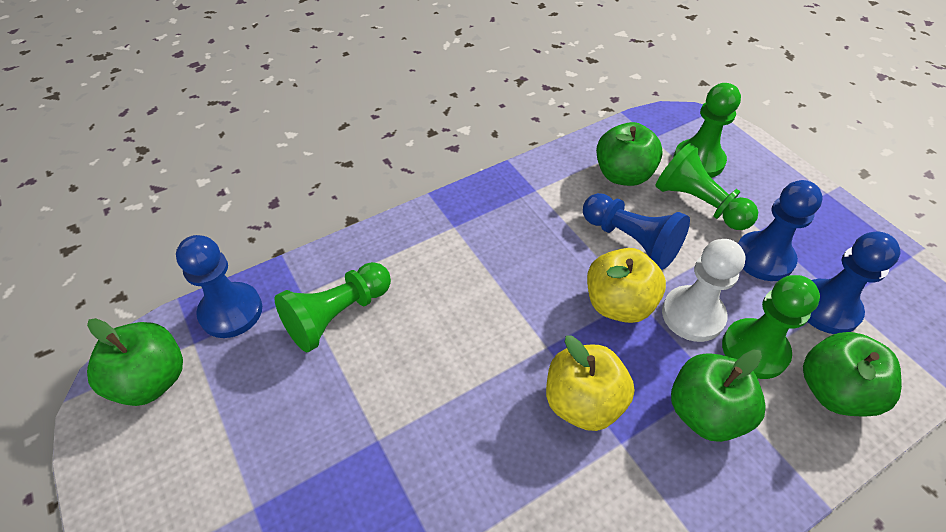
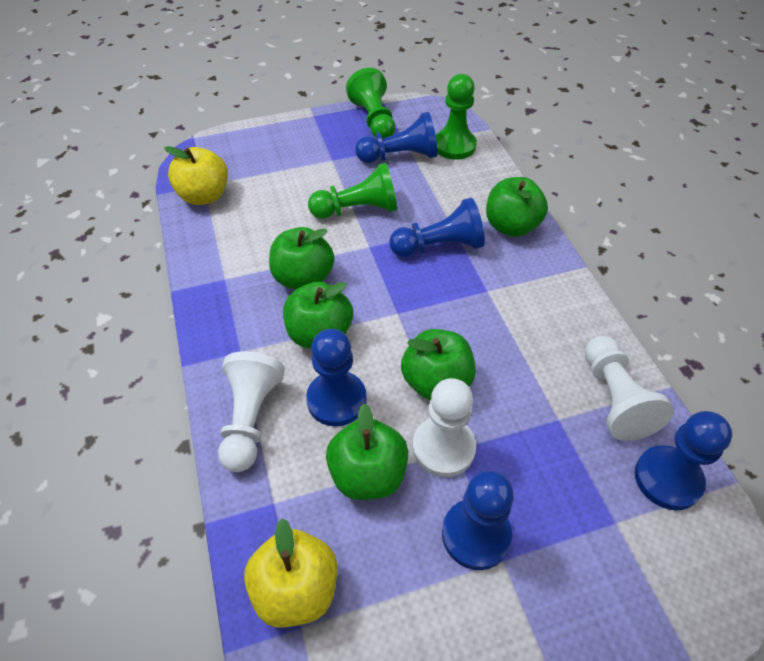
blue pawn: 4 -> 5
green apple: 4 -> 5
green pawn: 4 -> 3
white pawn: 1 -> 3

